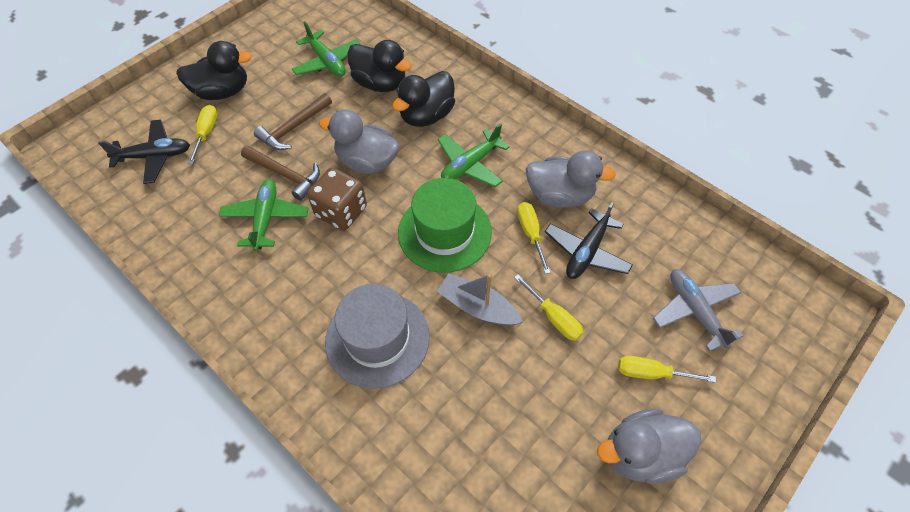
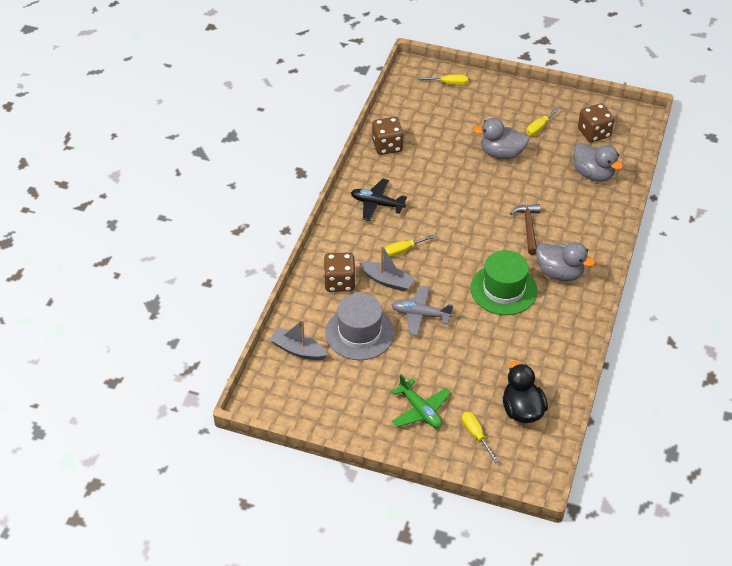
black duck: 3 -> 1
black plane: 2 -> 1
brown dice: 1 -> 3
brown hammer: 2 -> 1
green plane: 3 -> 1
grey boat: 1 -> 2

